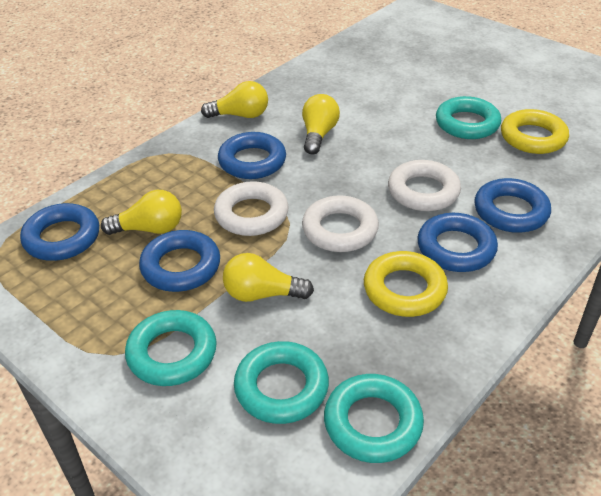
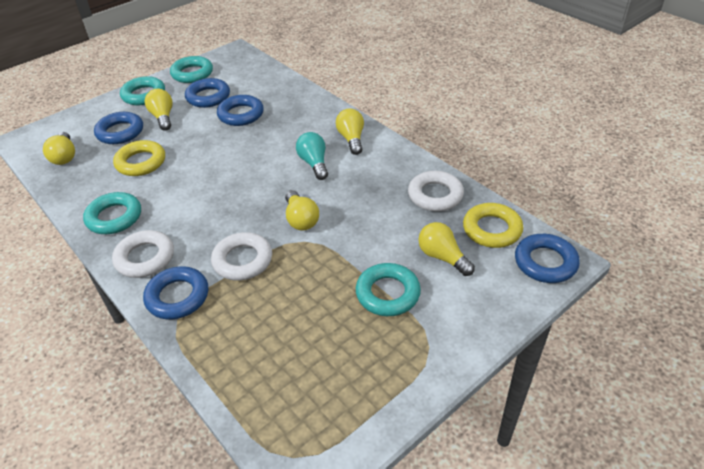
turquoise light bulb: 0 -> 1
yellow light bulb: 4 -> 5

